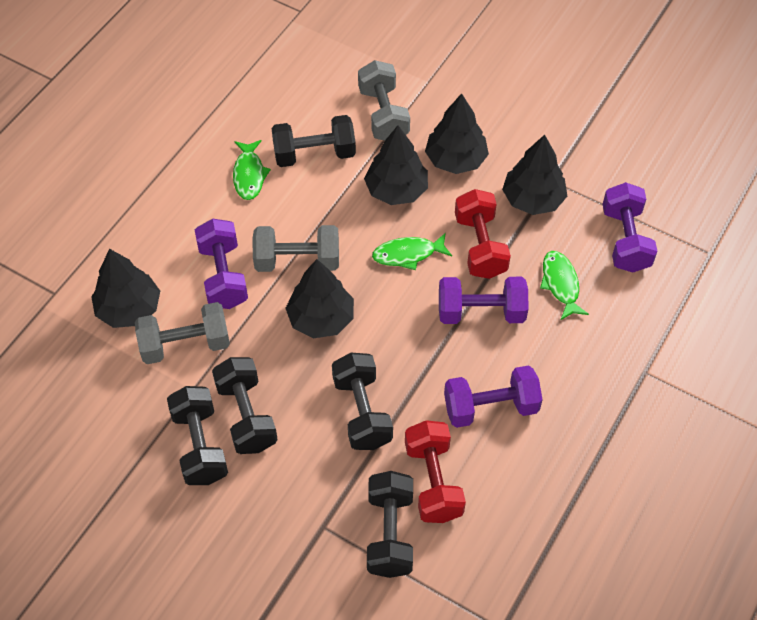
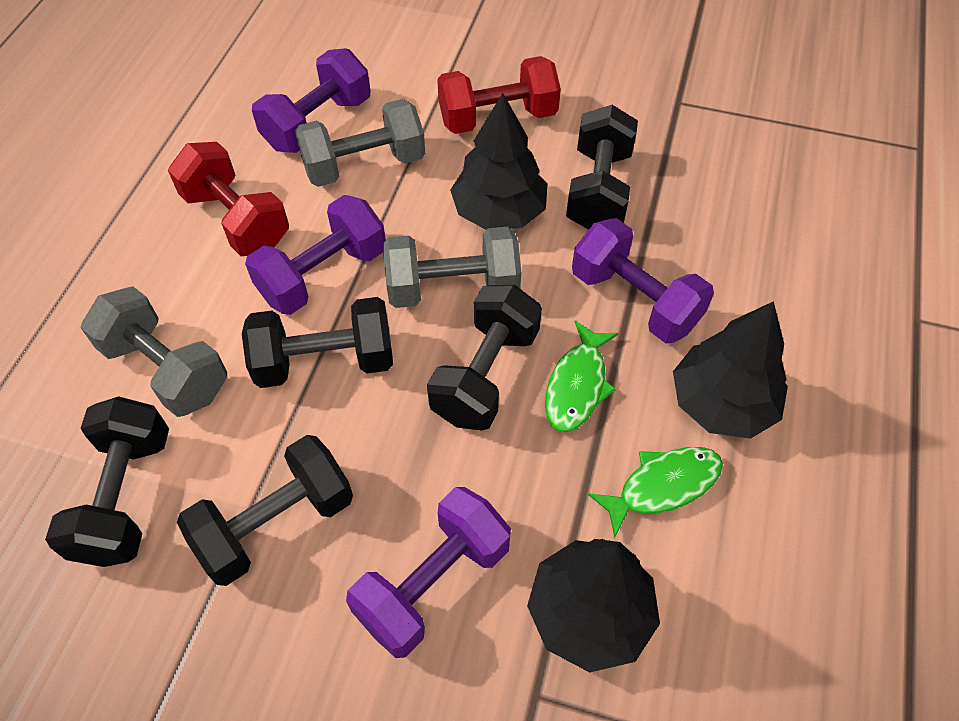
black tree: 5 -> 3
green fish: 3 -> 2

